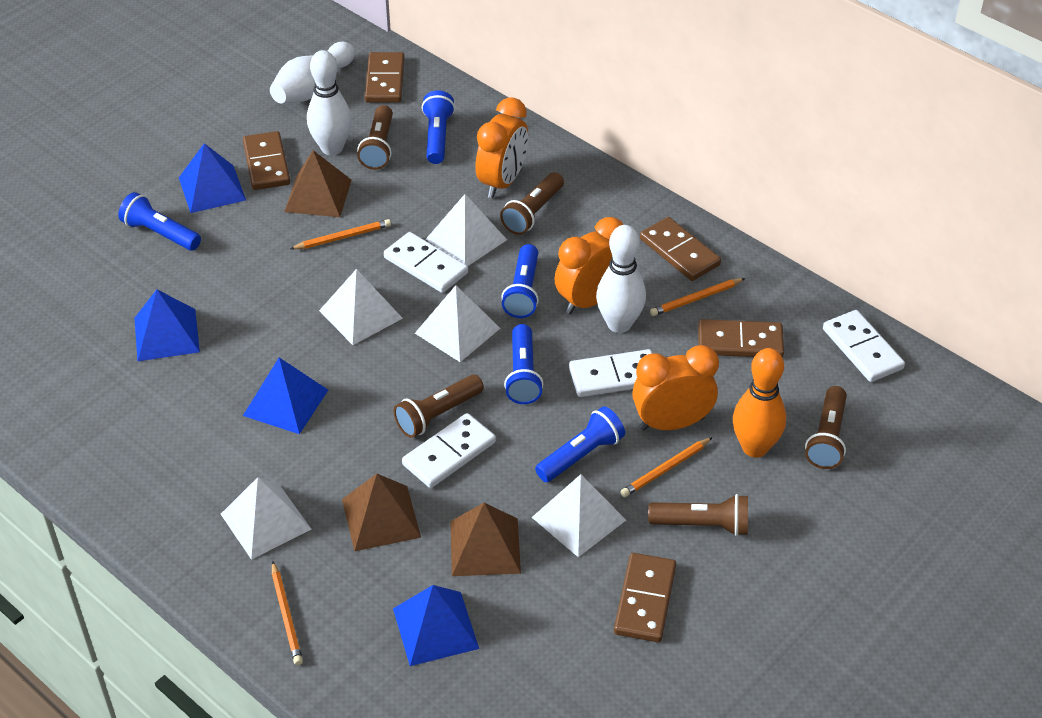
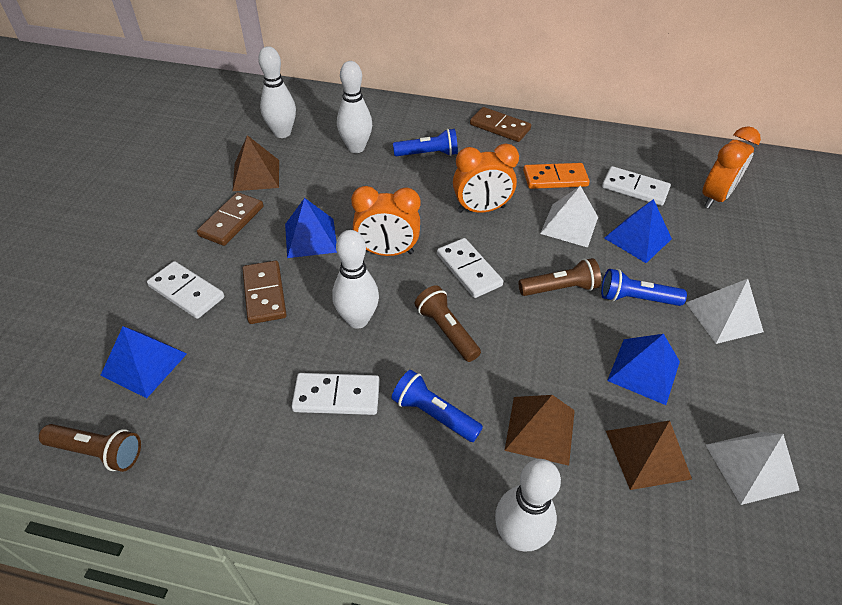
blue flashlight: 5 -> 3
brown domino: 5 -> 3
brown flashlight: 5 -> 3
orange bowling pin: 1 -> 0
orange domino: 0 -> 1
orange pencil: 4 -> 0
white bowling pin: 3 -> 4
white pyramid: 5 -> 3

